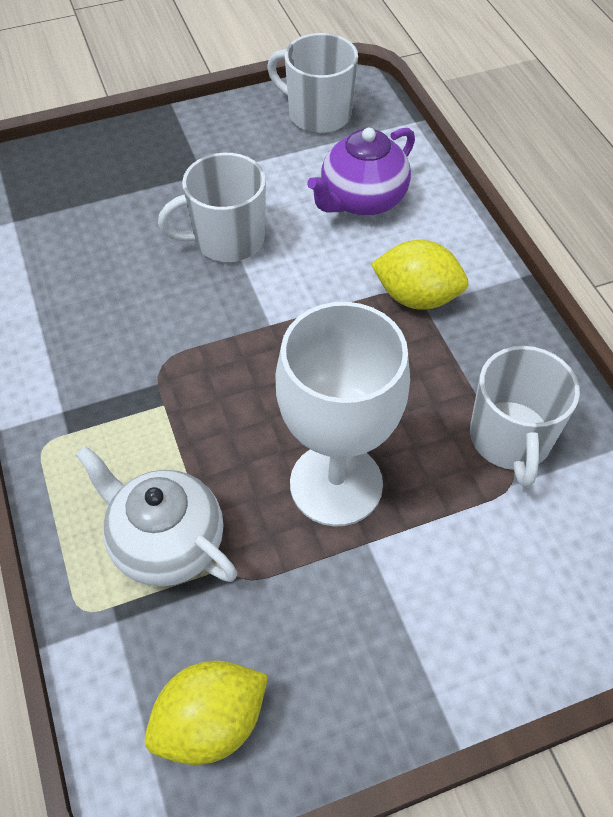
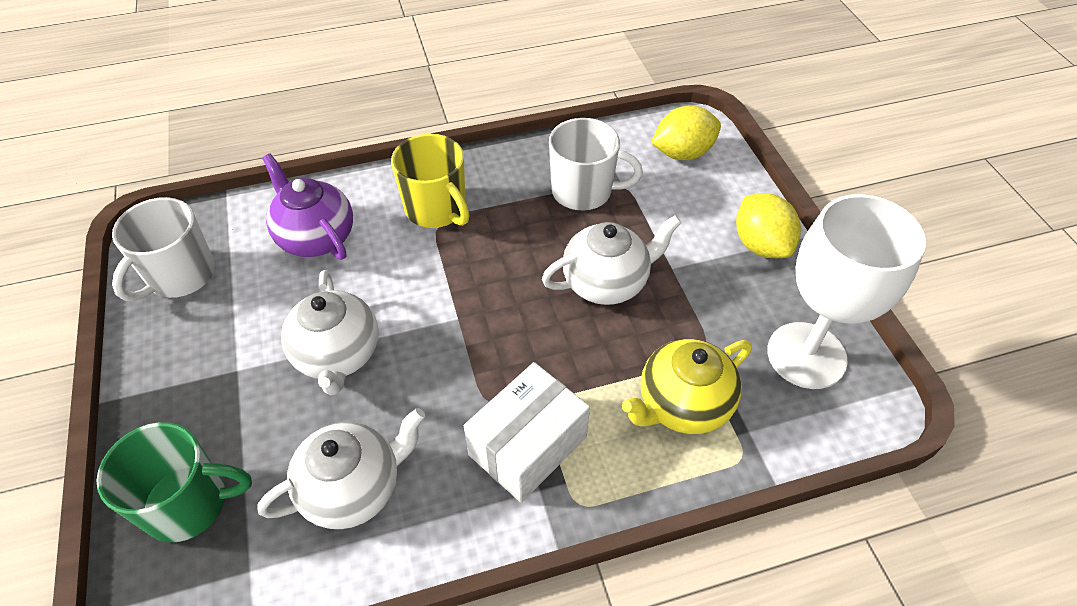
green mug: 0 -> 1
white box: 0 -> 1
white mug: 3 -> 2
white teapot: 1 -> 3
yellow mug: 0 -> 1
yellow teapot: 0 -> 1

